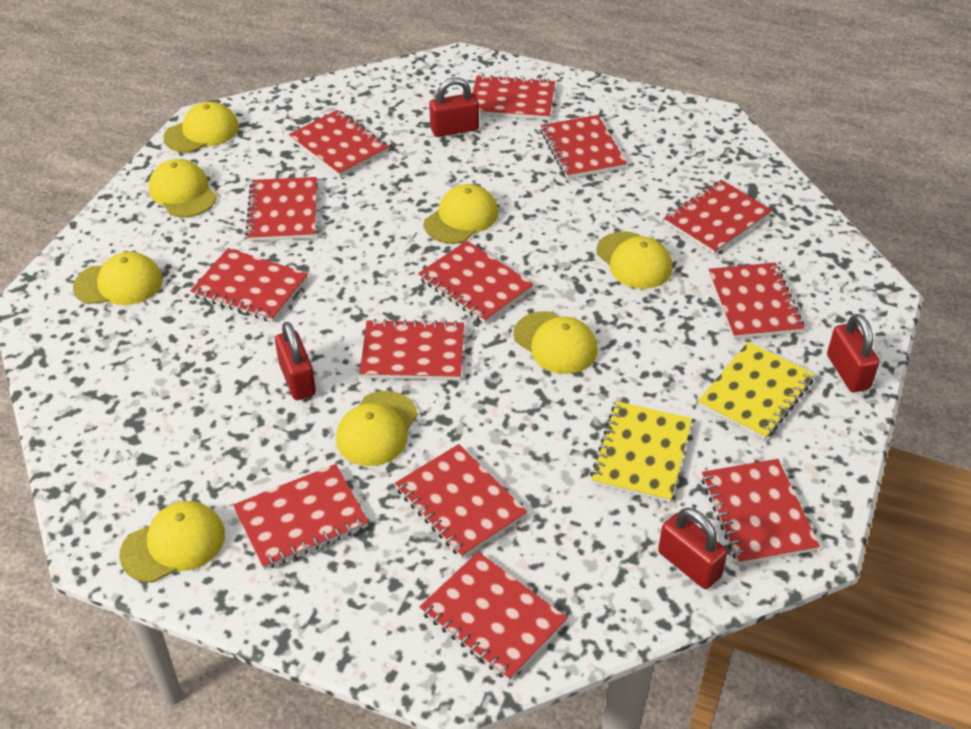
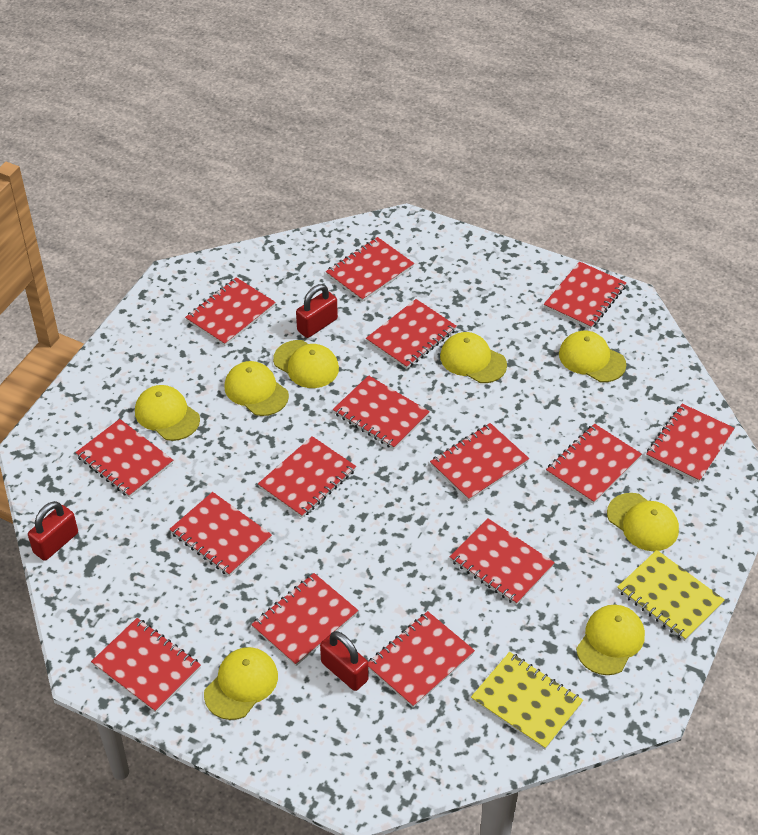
red notebook: 13 -> 15
red padlock: 4 -> 3

